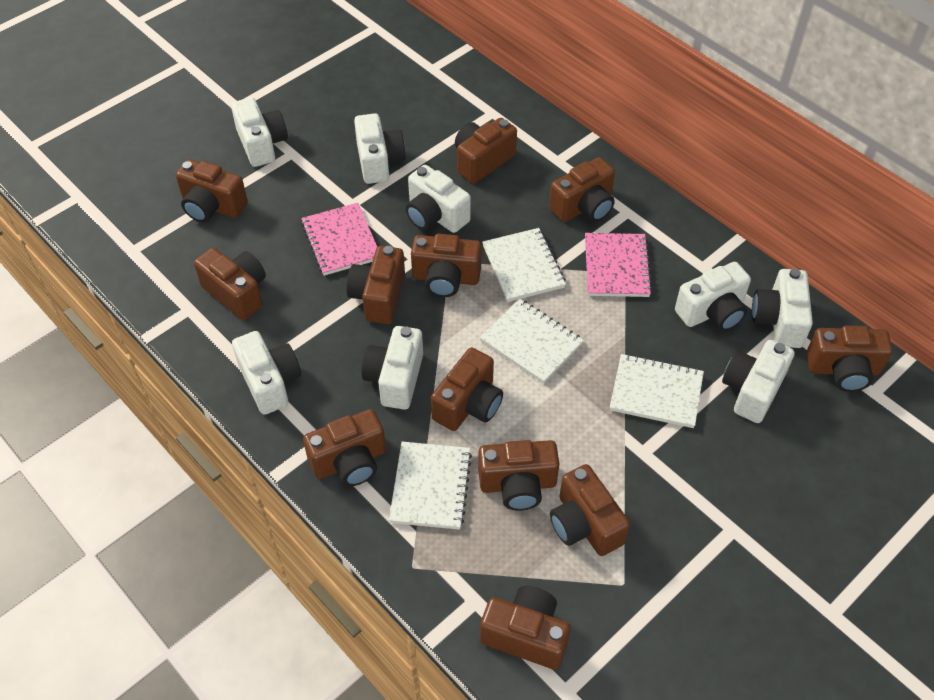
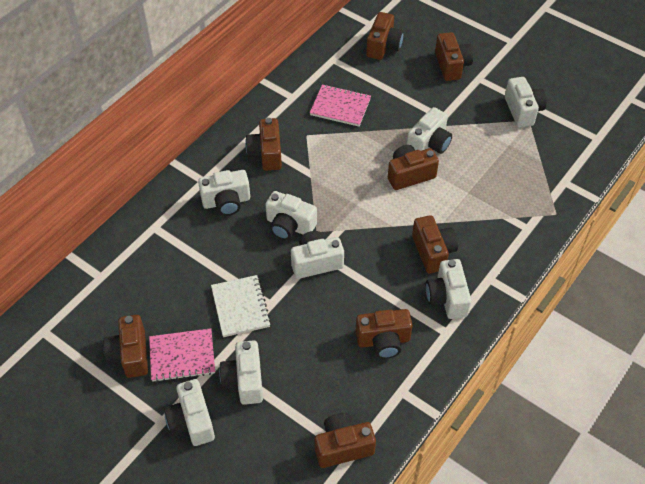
brown camera: 12 -> 8
white notebook: 4 -> 1

